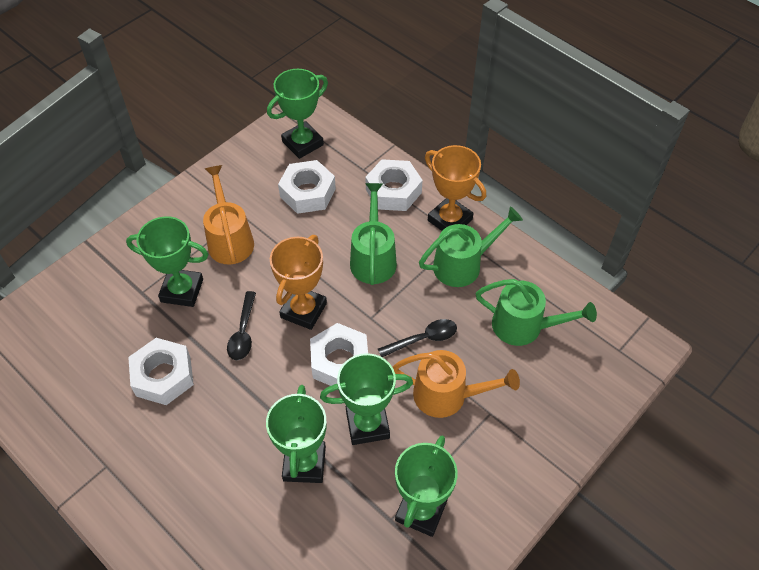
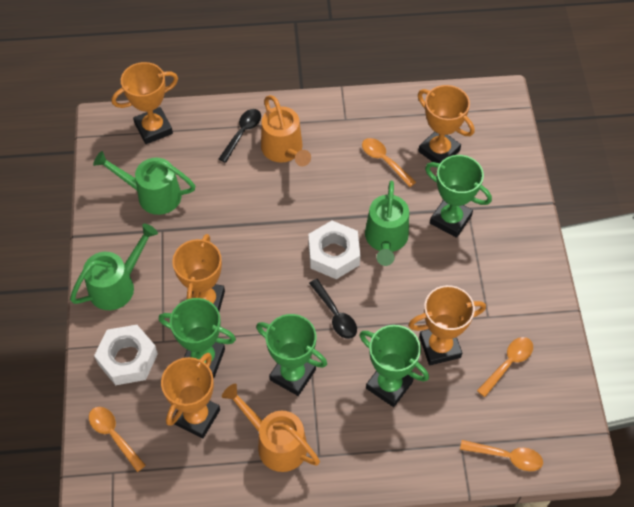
green trophy: 5 -> 4
orange spoon: 0 -> 4
orange trophy: 2 -> 5
white nut: 4 -> 2

